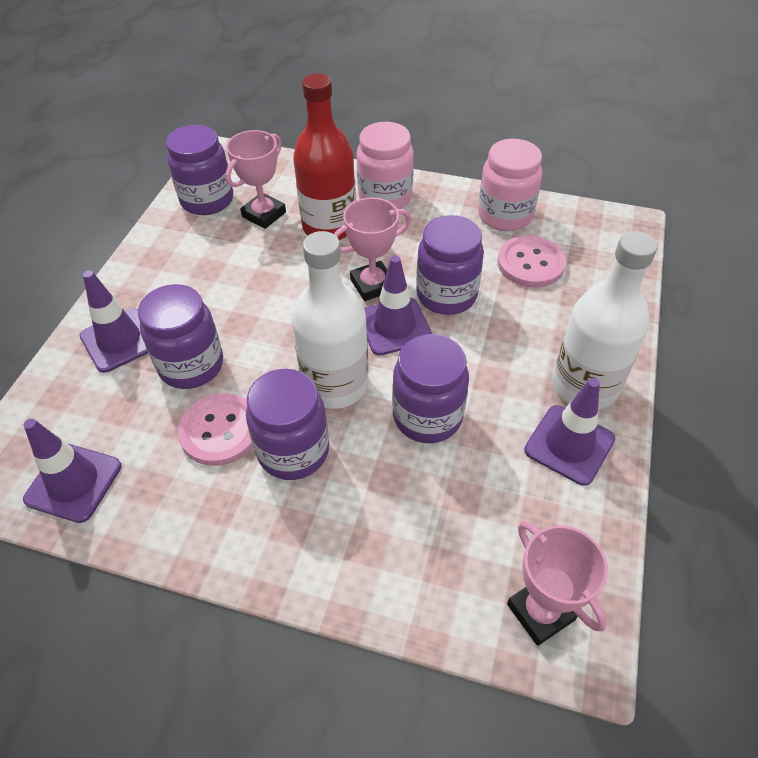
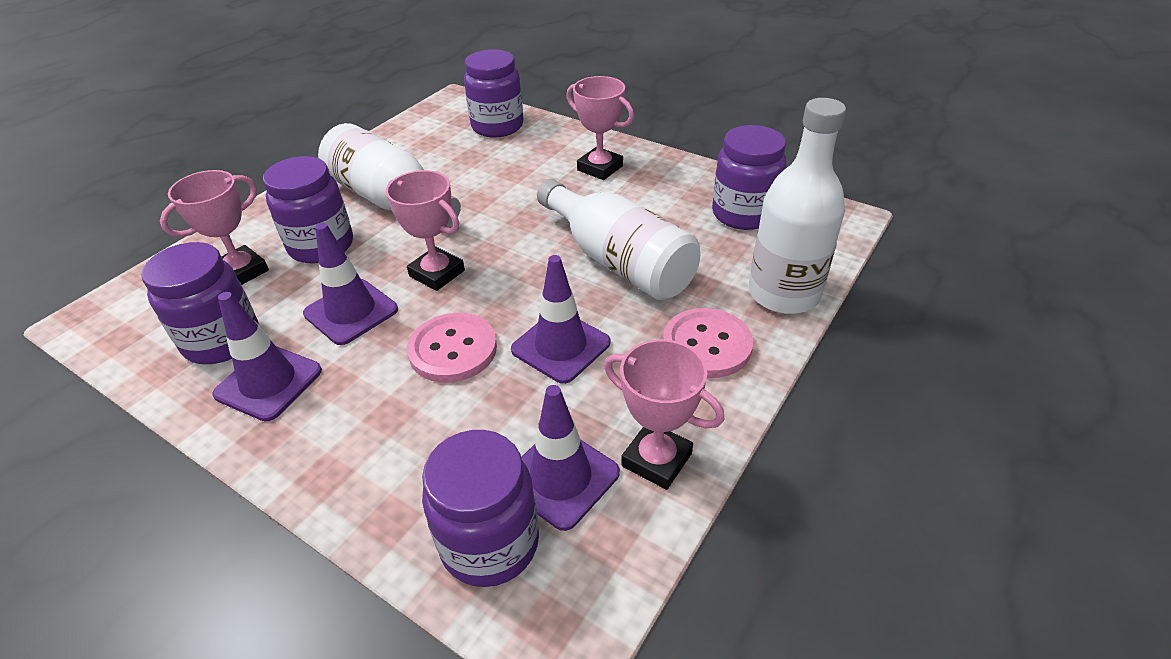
pink jar: 2 -> 0
pink trophy: 3 -> 4
red bottle: 1 -> 0
white bottle: 2 -> 3

